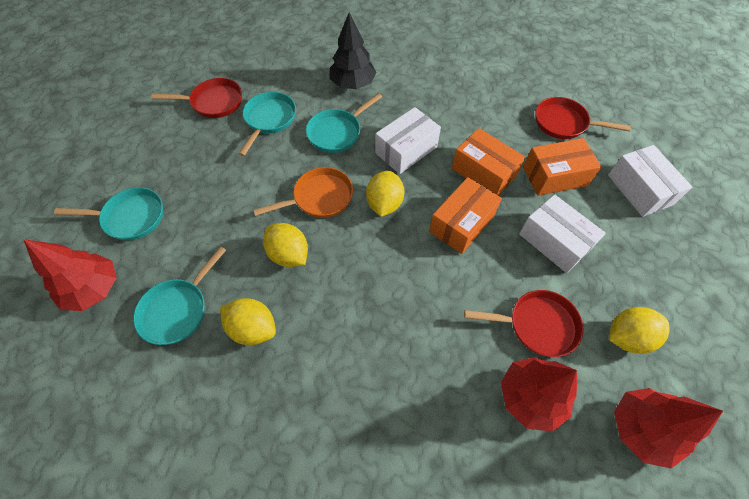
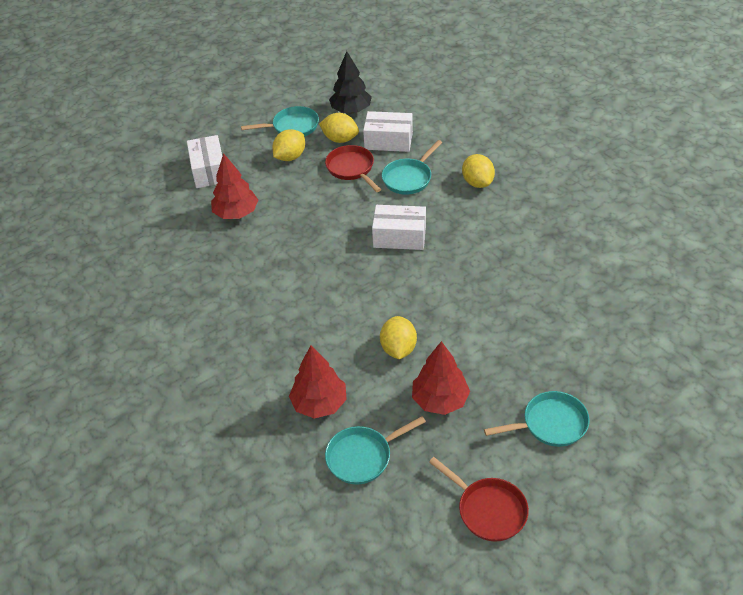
orange box: 3 -> 0
orange pan: 1 -> 0
red pan: 3 -> 2

